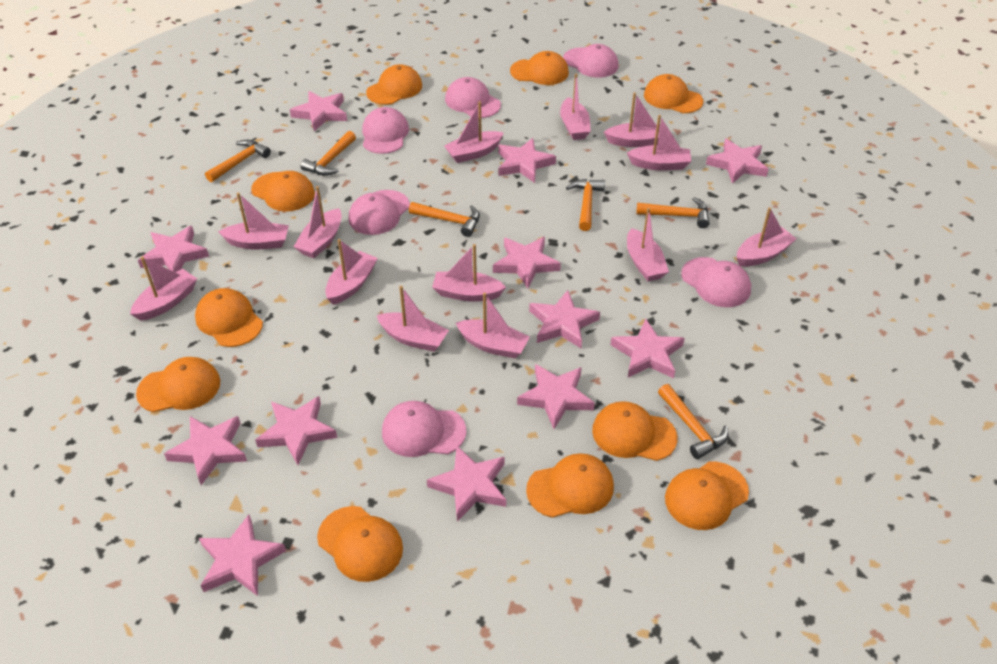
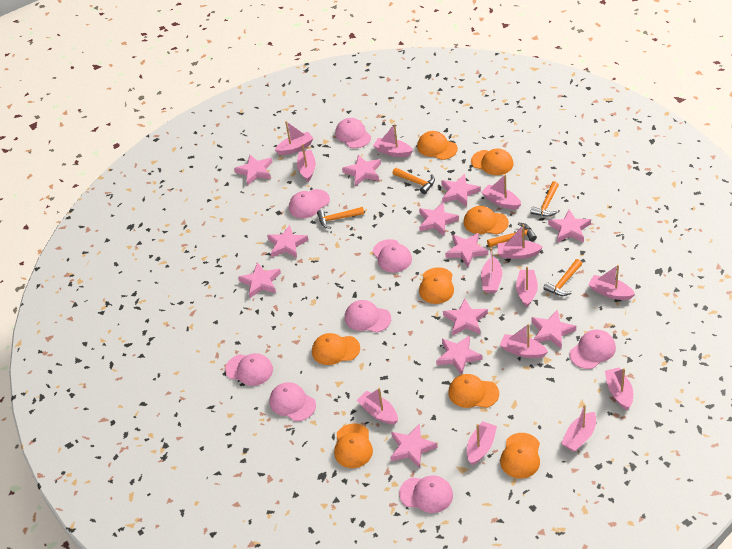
orange cap: 10 -> 8
orange hammer: 6 -> 5
pink cap: 6 -> 8

